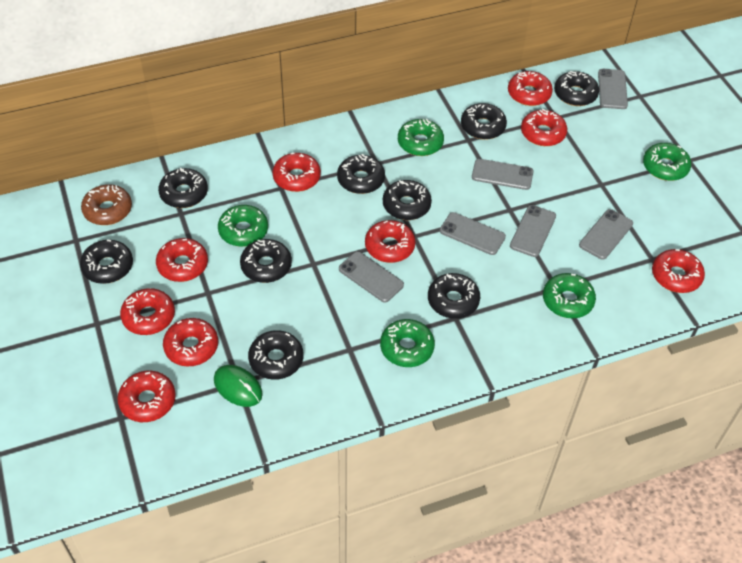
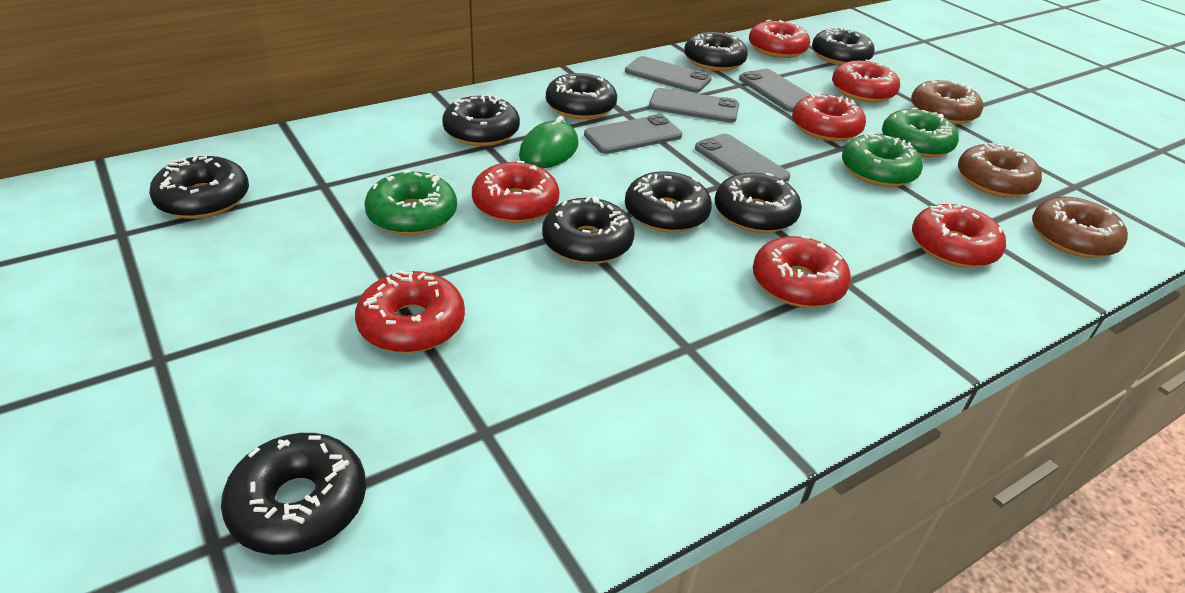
brown donut: 1 -> 3
green donut: 5 -> 3
grey phone: 6 -> 5
red donut: 9 -> 7

